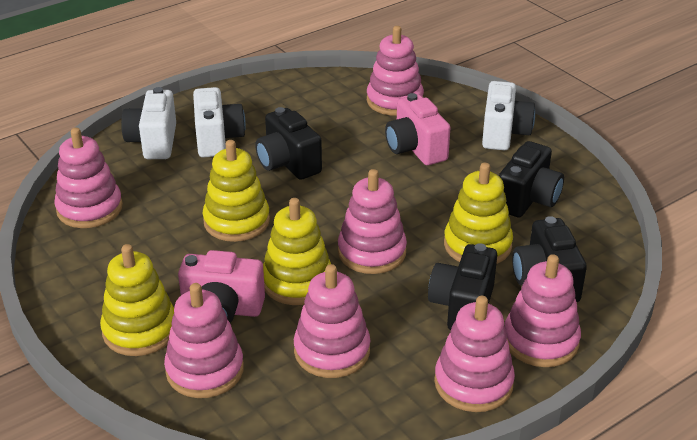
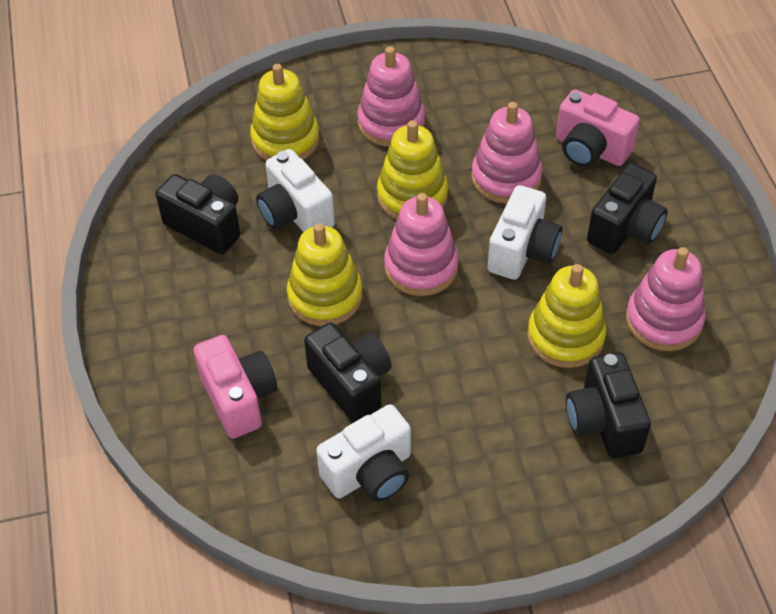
pink stacking toy: 7 -> 4

